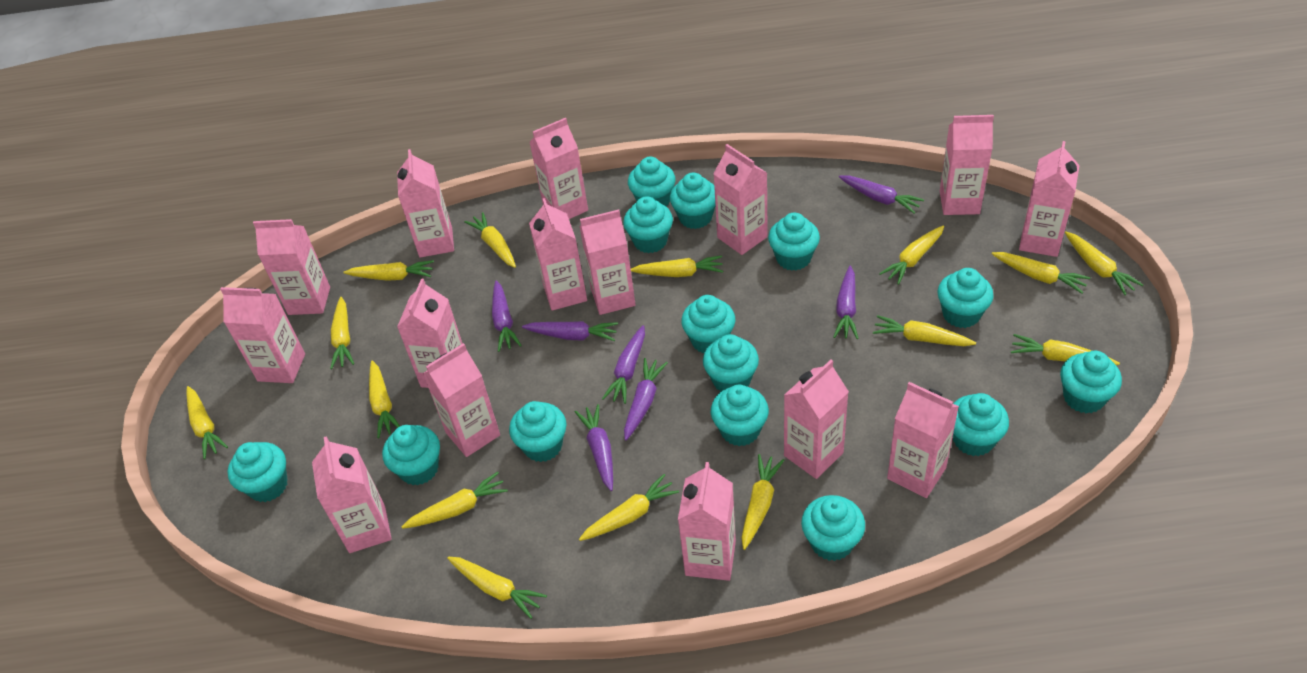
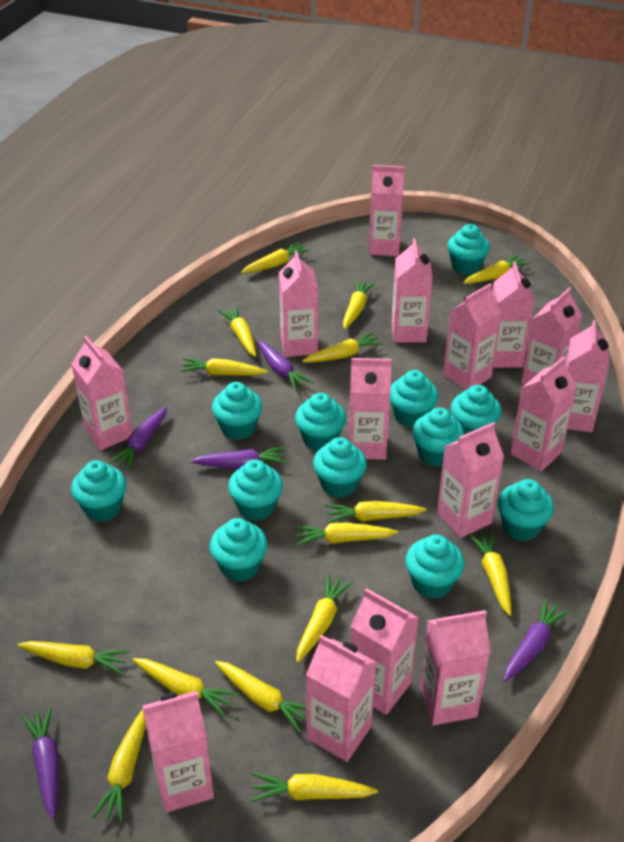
purple carrot: 7 -> 5
turquoise cupcake: 14 -> 12

